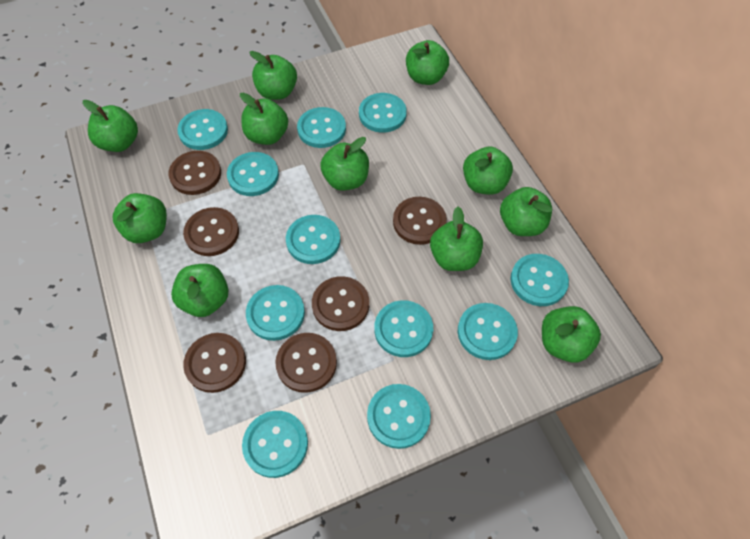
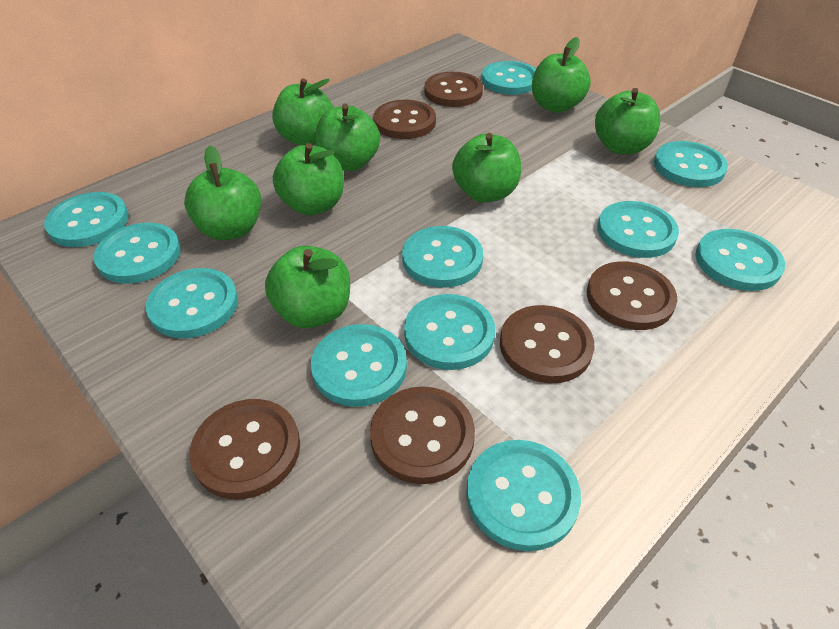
green apple: 11 -> 8

